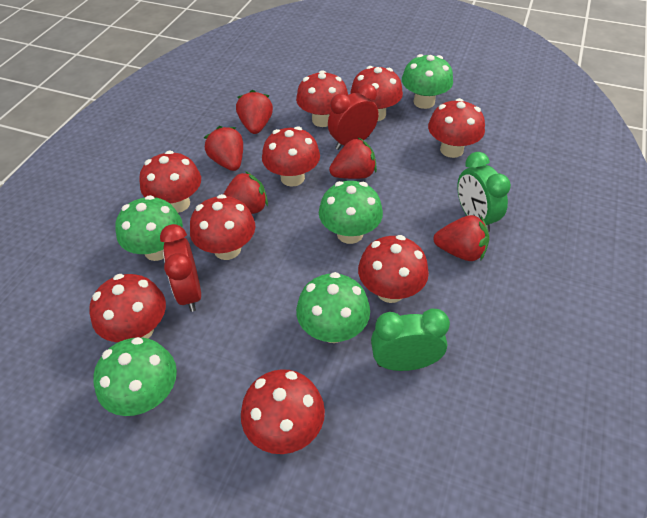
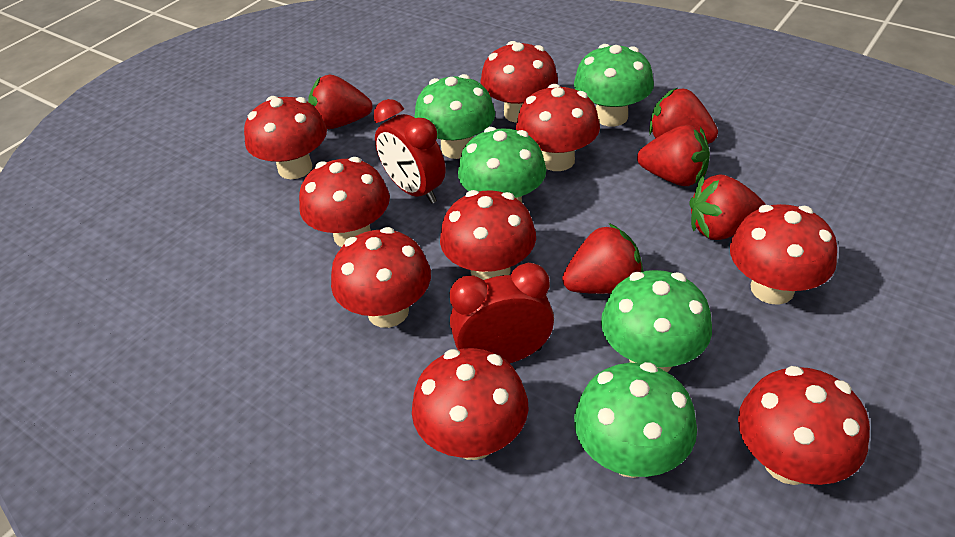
green clock: 2 -> 0

